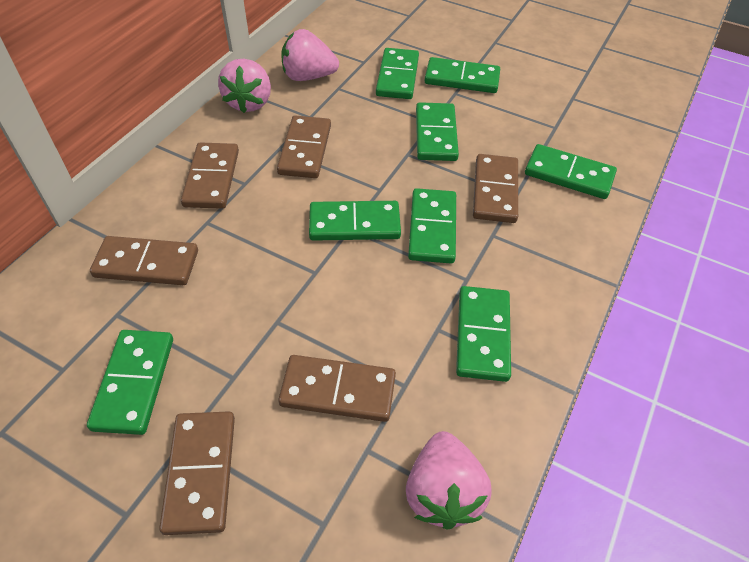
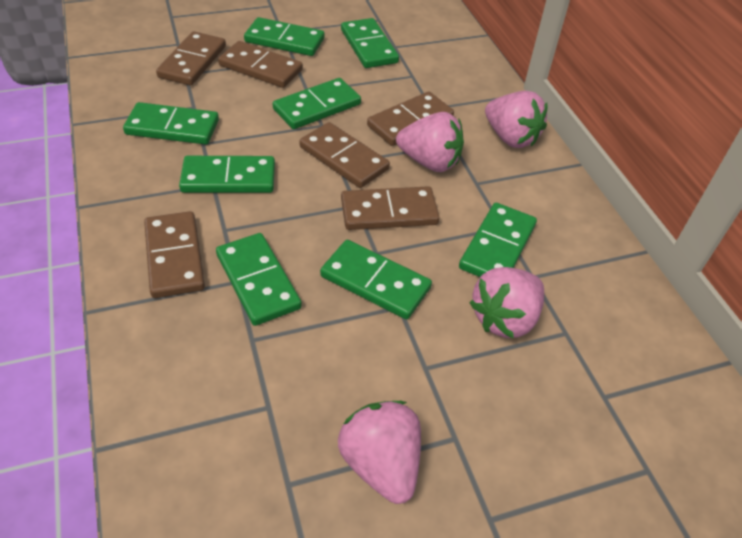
pink strawberry: 3 -> 4

